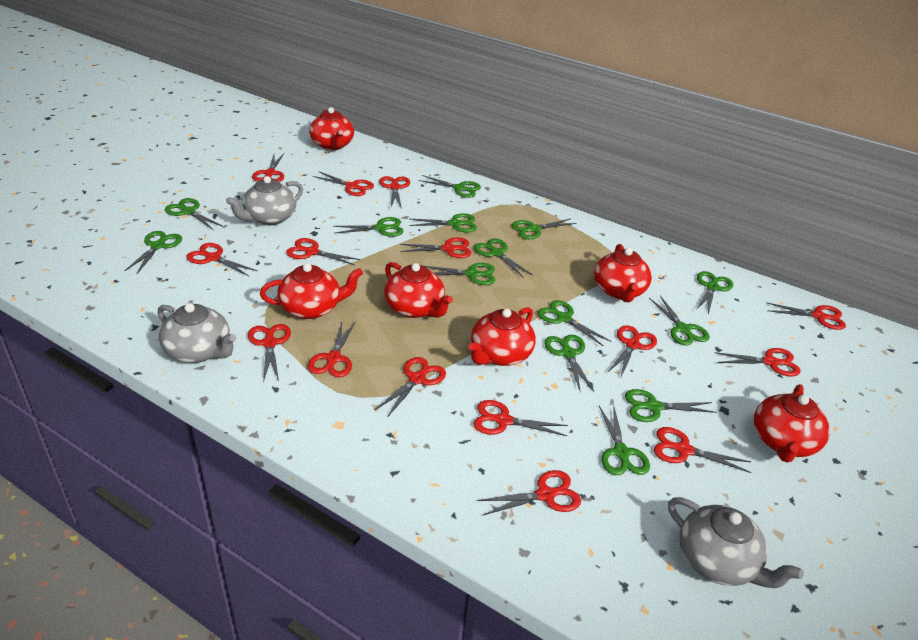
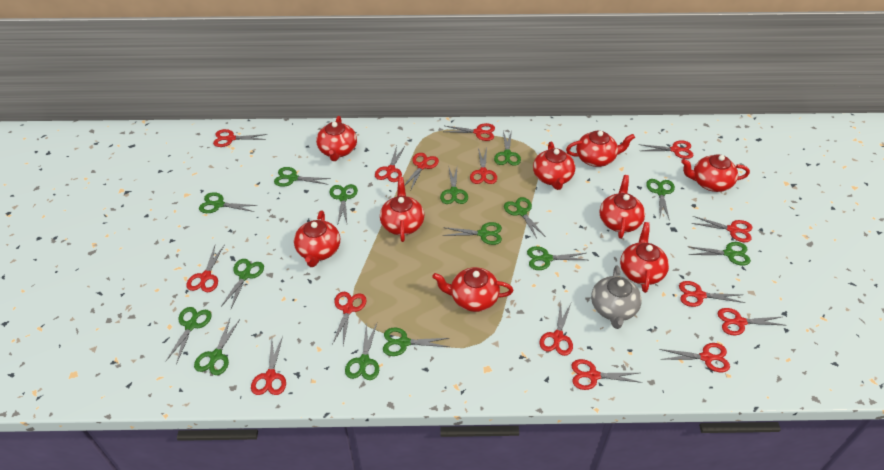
green scissors: 14 -> 15
grey teapot: 3 -> 1
red teapot: 6 -> 9

